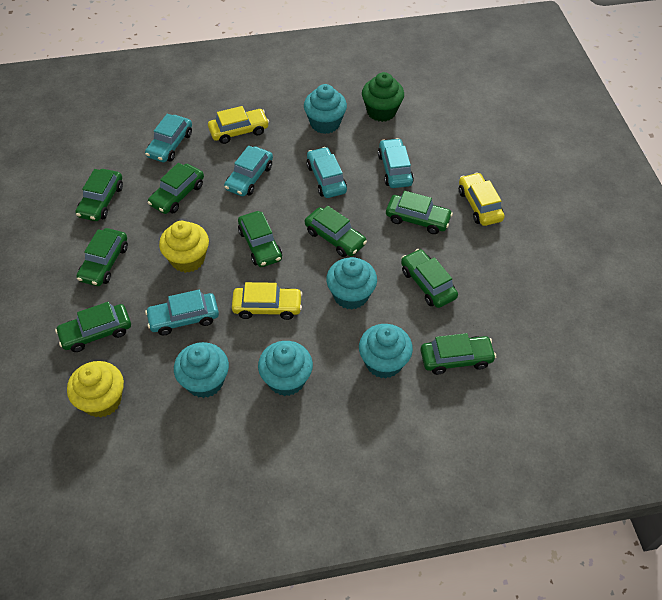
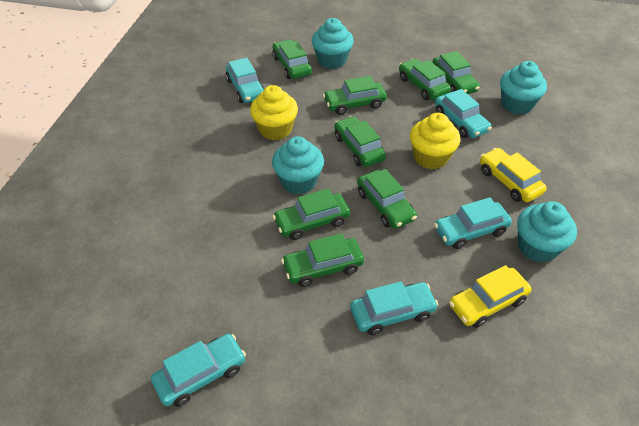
green car: 9 -> 8
green cupcake: 1 -> 0
turquoise cupcake: 5 -> 4
yellow car: 3 -> 2

